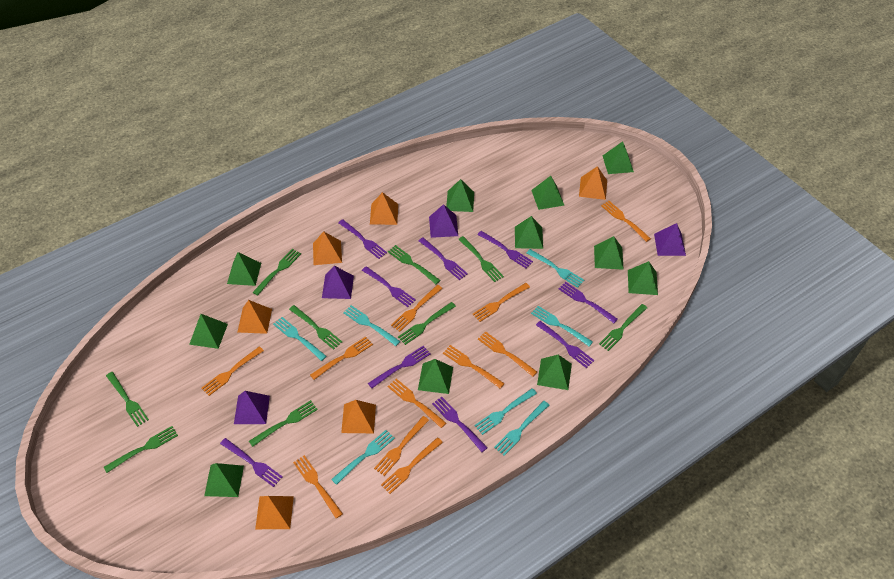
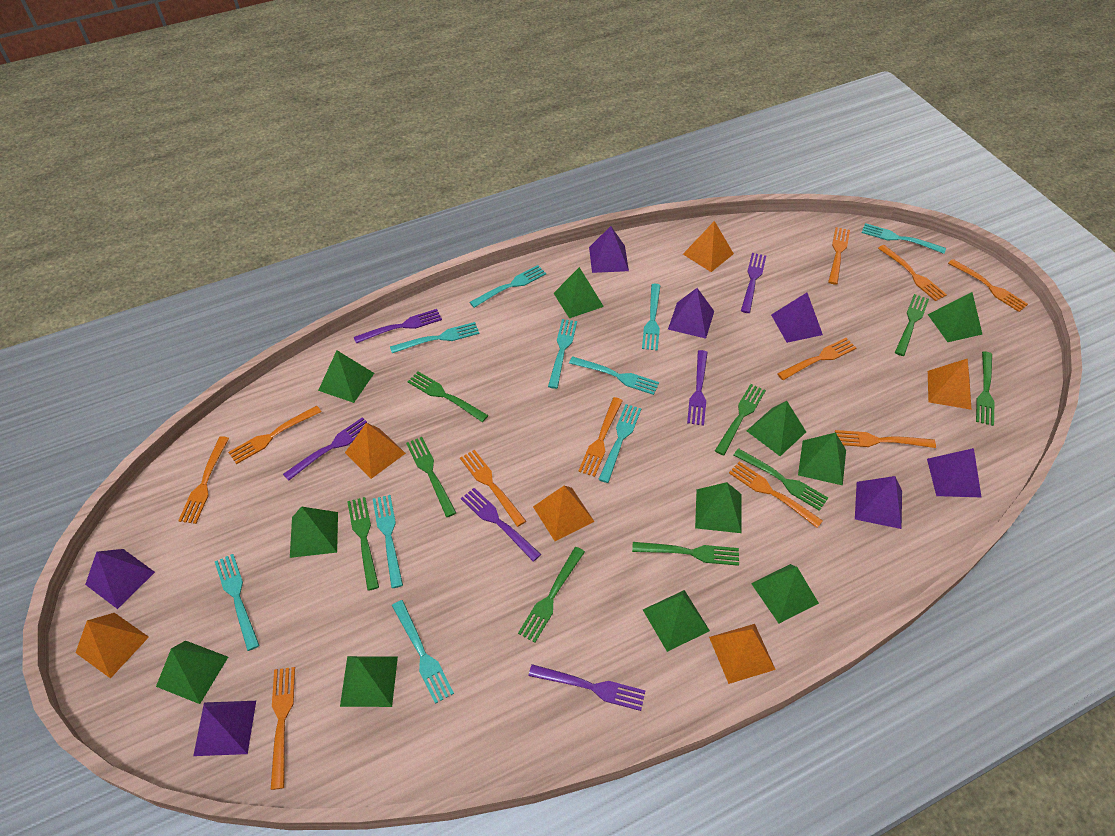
purple fork: 9 -> 6
purple pyramid: 4 -> 7
turquoise fork: 7 -> 10

